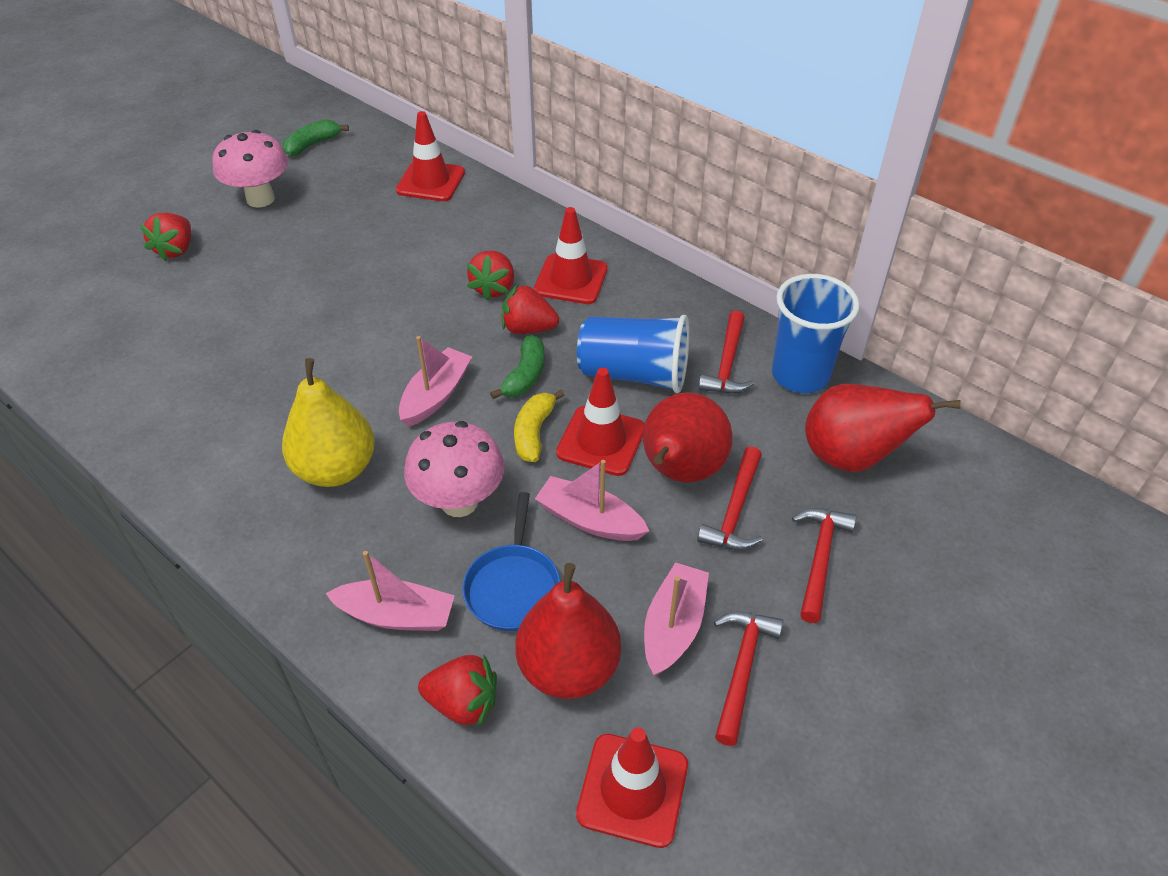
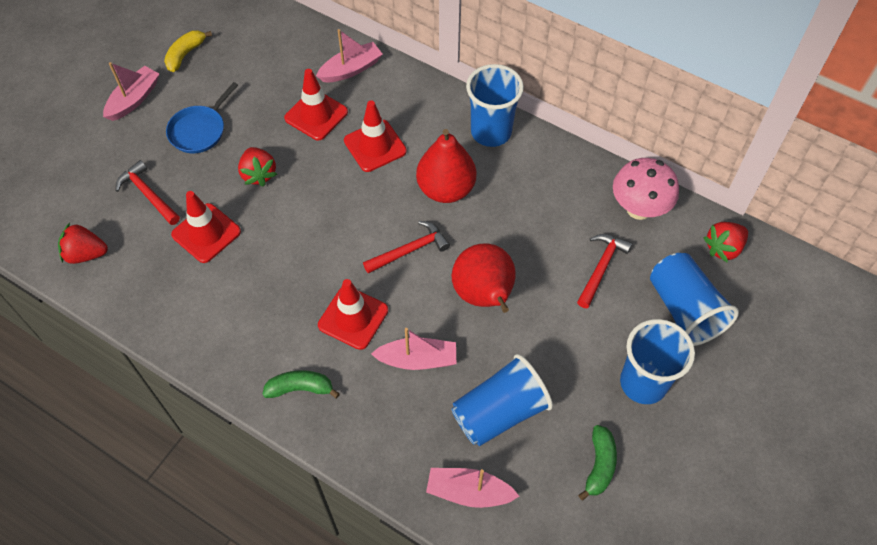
blue cup: 2 -> 4
pink mushroom: 2 -> 1
red hammer: 4 -> 3
red pear: 3 -> 2
red strawberry: 4 -> 3
yellow pear: 1 -> 0

